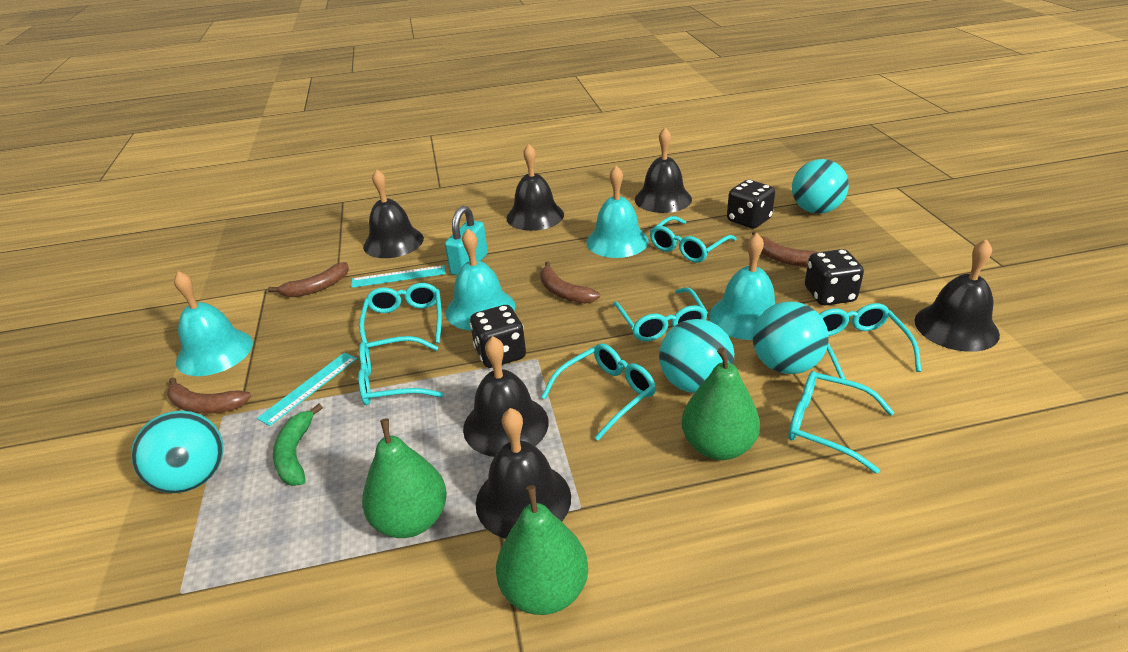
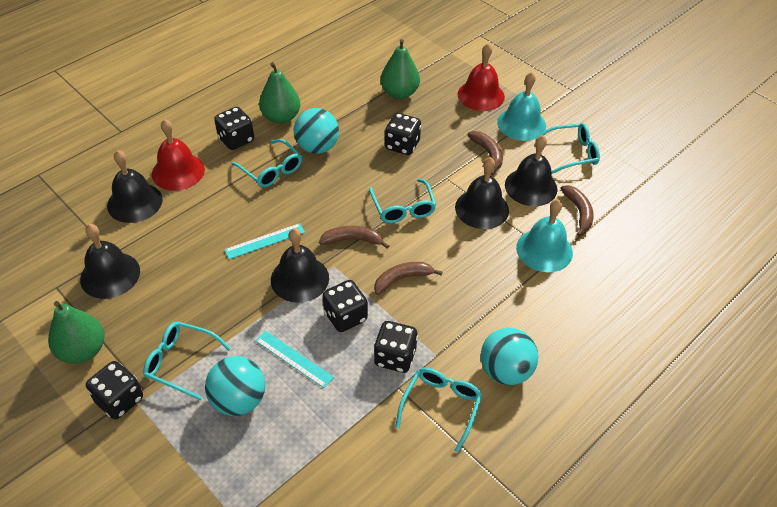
black bell: 6 -> 5
black dice: 3 -> 5
green banana: 1 -> 0
red bell: 0 -> 2
turquoise ball: 4 -> 3
turquoise bell: 4 -> 2
turquoise glasses: 7 -> 5
turquoise padlock: 1 -> 0

